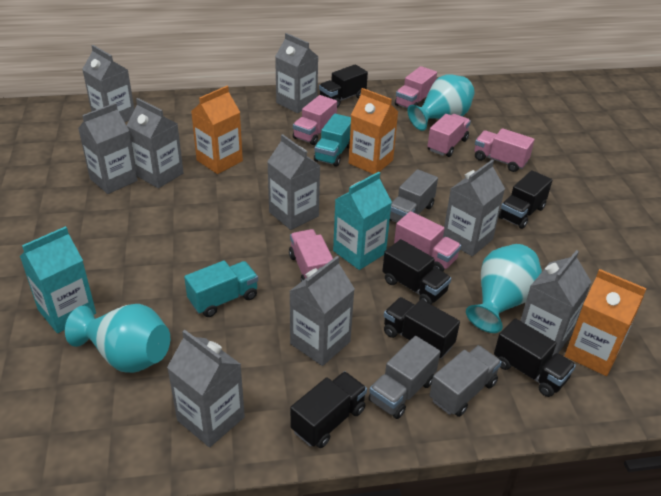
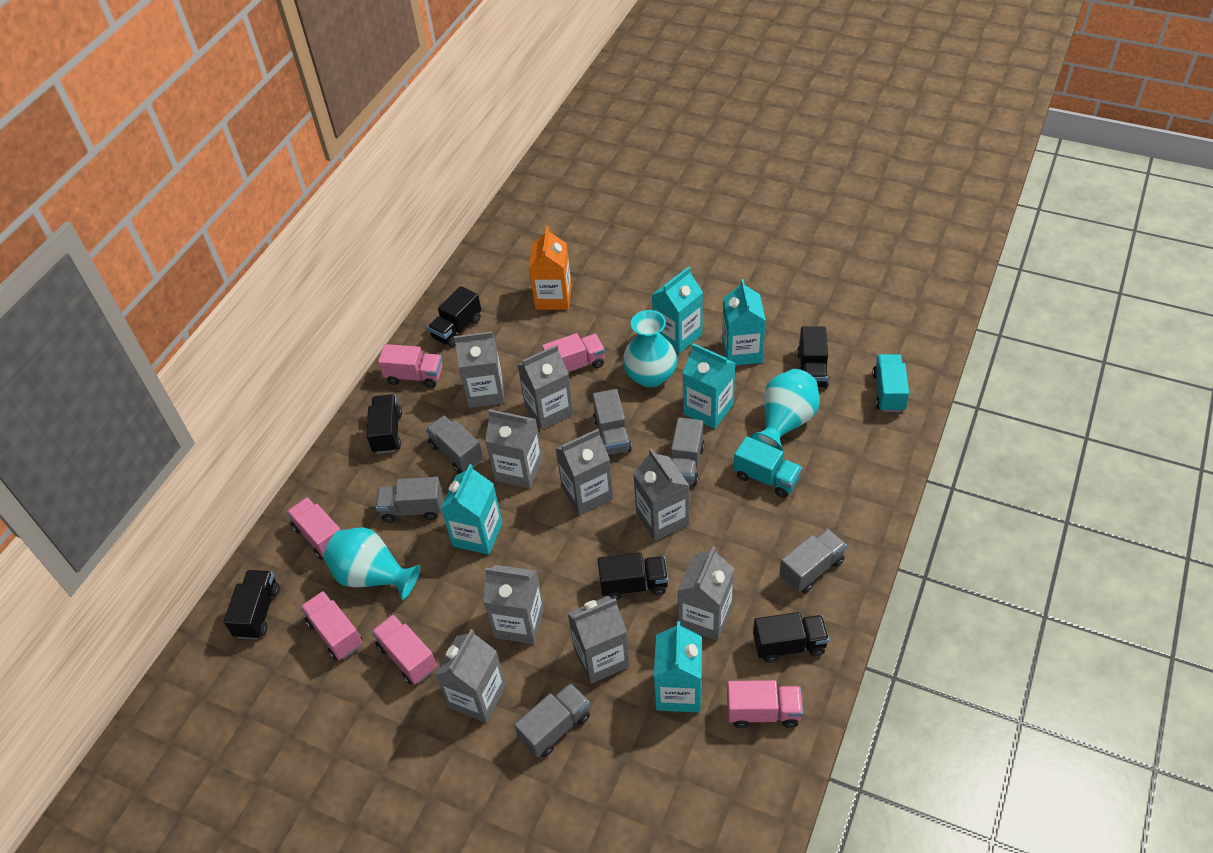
grey truck: 3 -> 6
orange carton: 3 -> 1
turquoise carton: 2 -> 5

